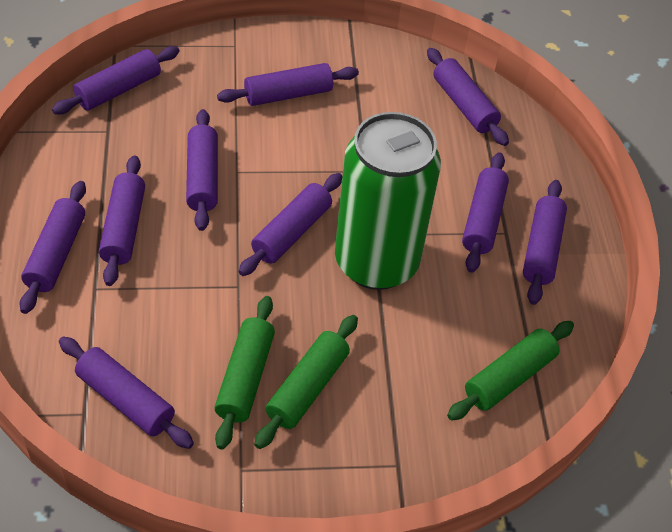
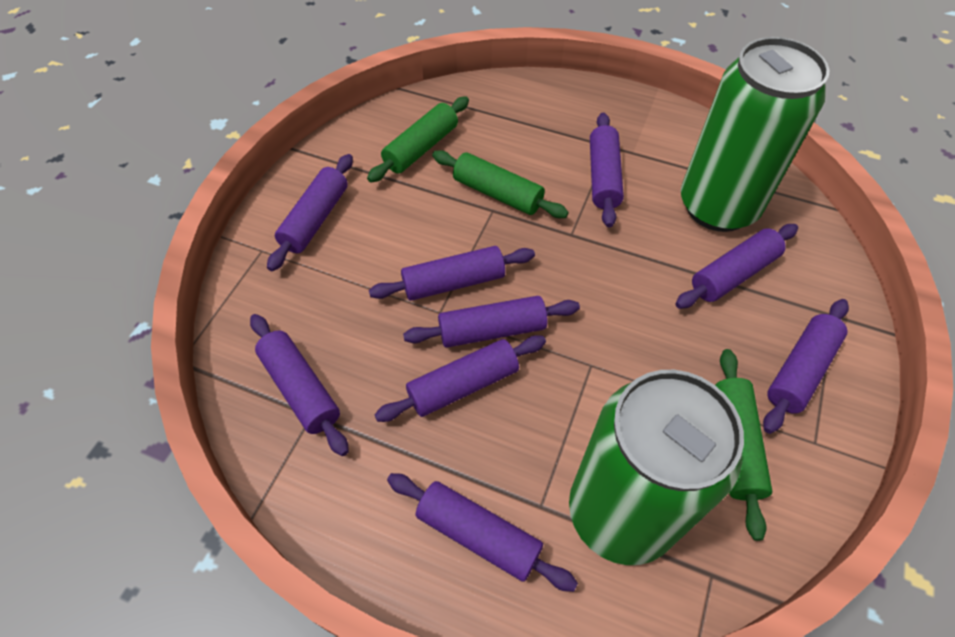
green can: 1 -> 2
purple rolling pin: 10 -> 9

